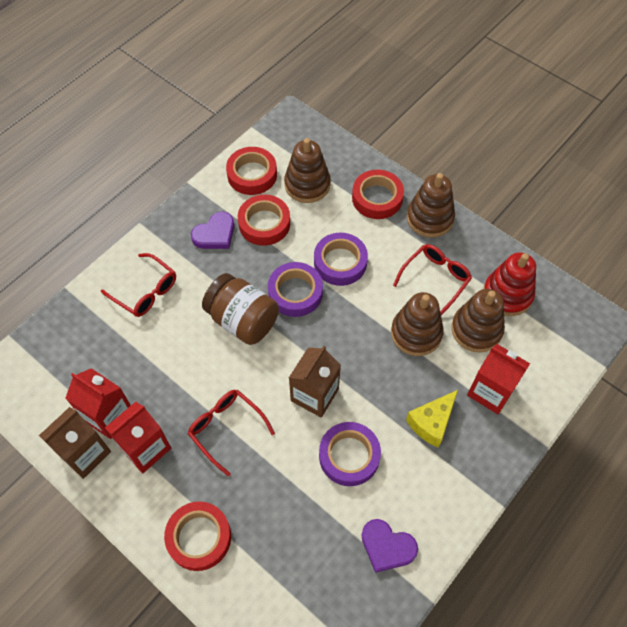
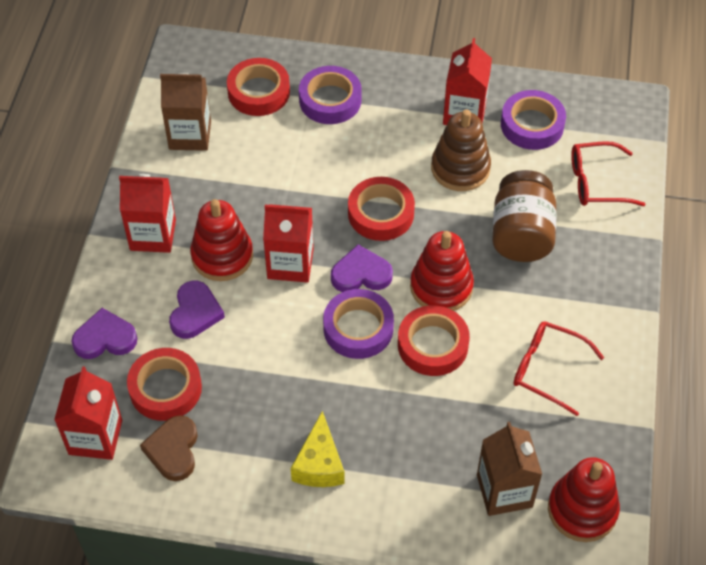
brown heart: 0 -> 1
brown stacking toy: 4 -> 1
purple heart: 2 -> 3
red carton: 3 -> 4
red glasses: 3 -> 2
red stacking toy: 1 -> 3

